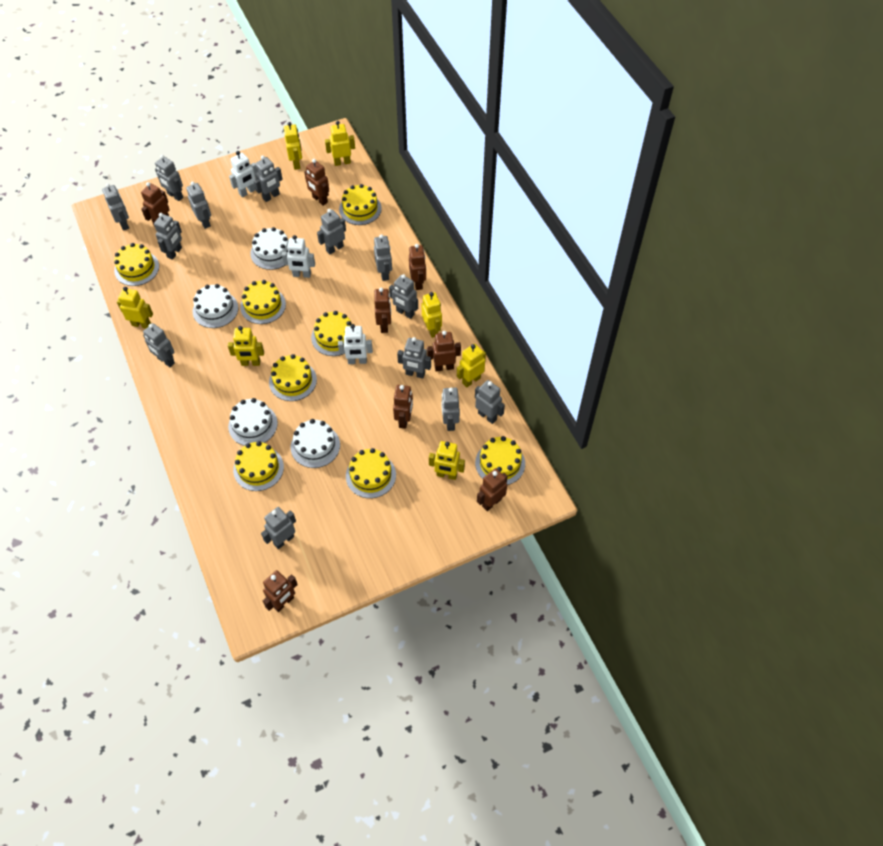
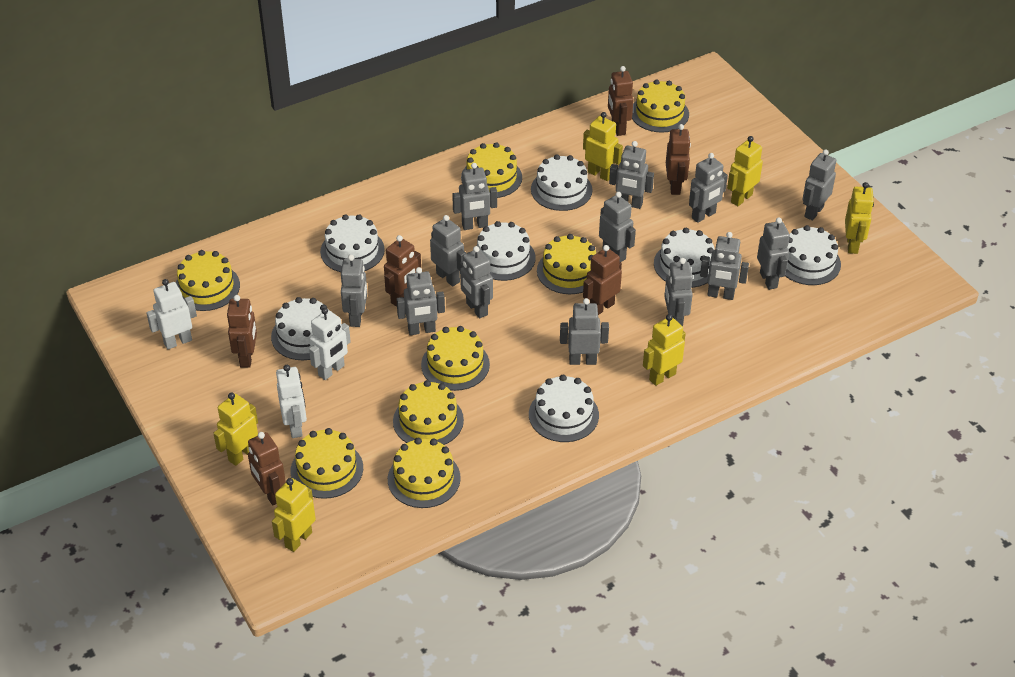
brown robot: 8 -> 6
white cake: 4 -> 7
yellow robot: 7 -> 6

